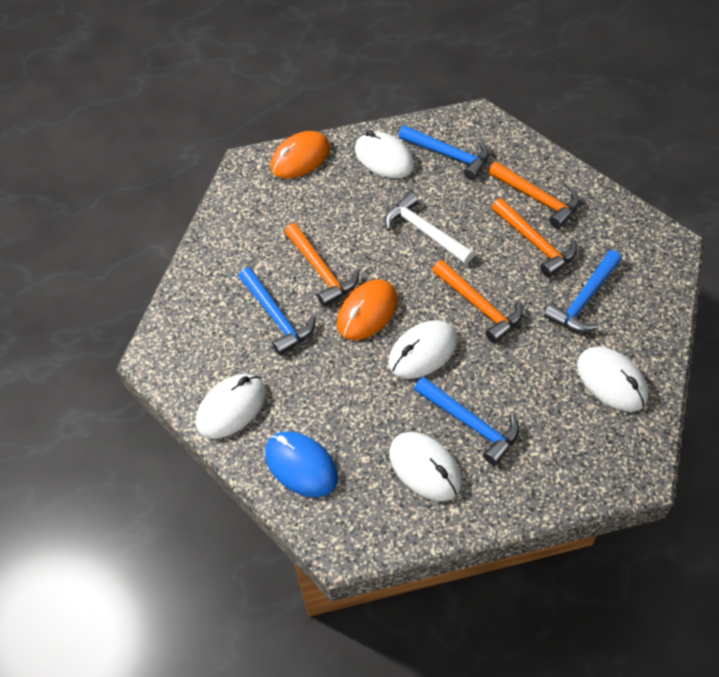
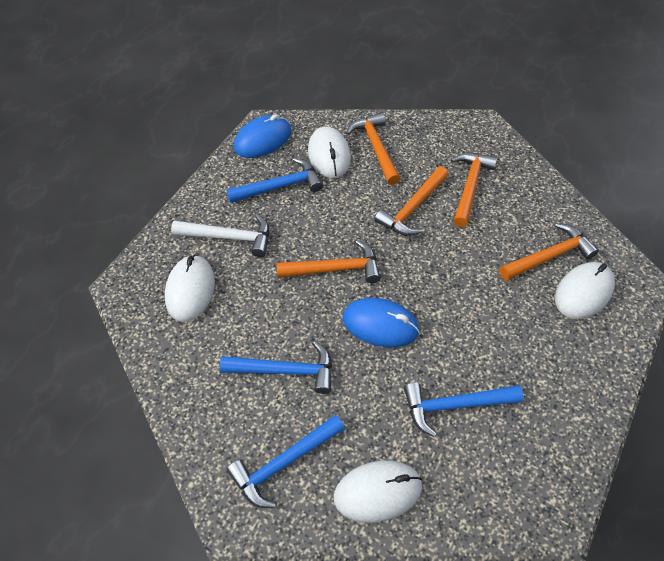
blue mouse: 1 -> 2
orange hammer: 4 -> 5
orange mouse: 2 -> 0
white mouse: 5 -> 4

